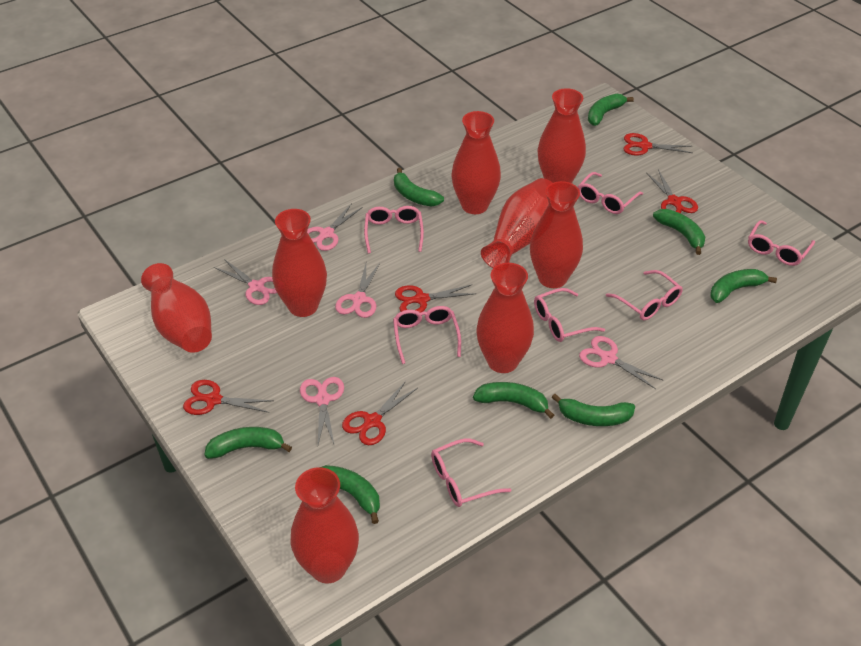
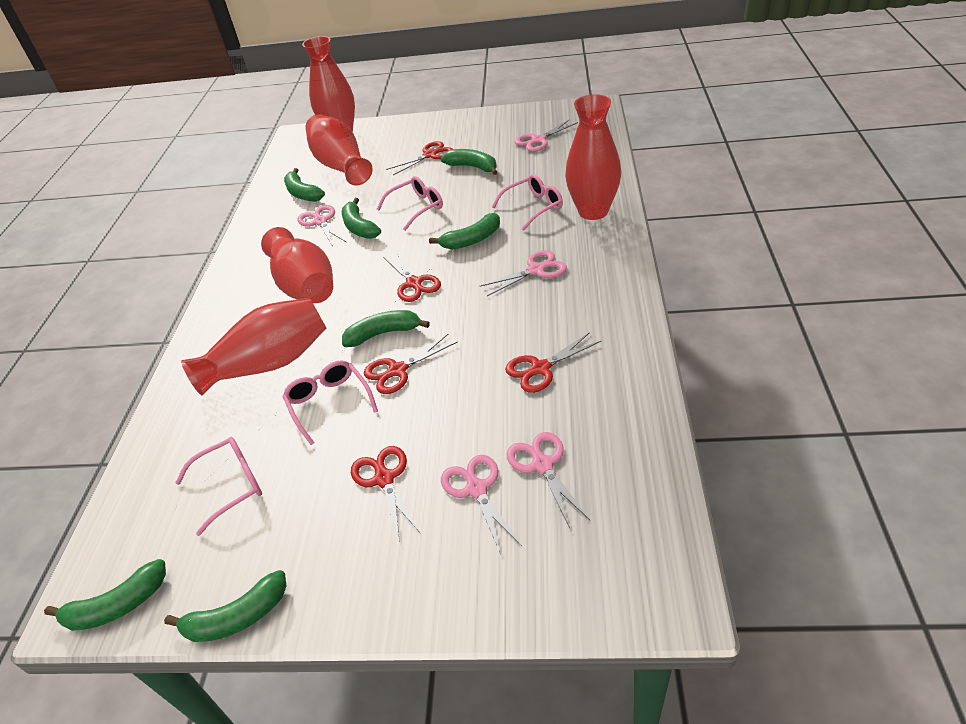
green banana: 8 -> 7
pink glasses: 7 -> 4
red vase: 8 -> 5

